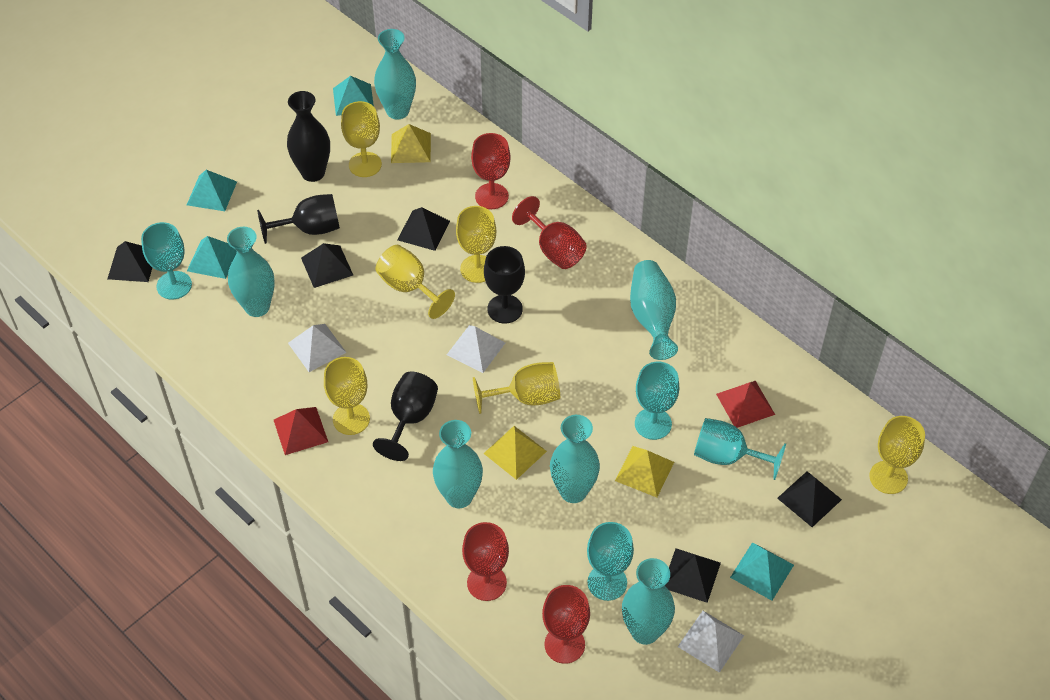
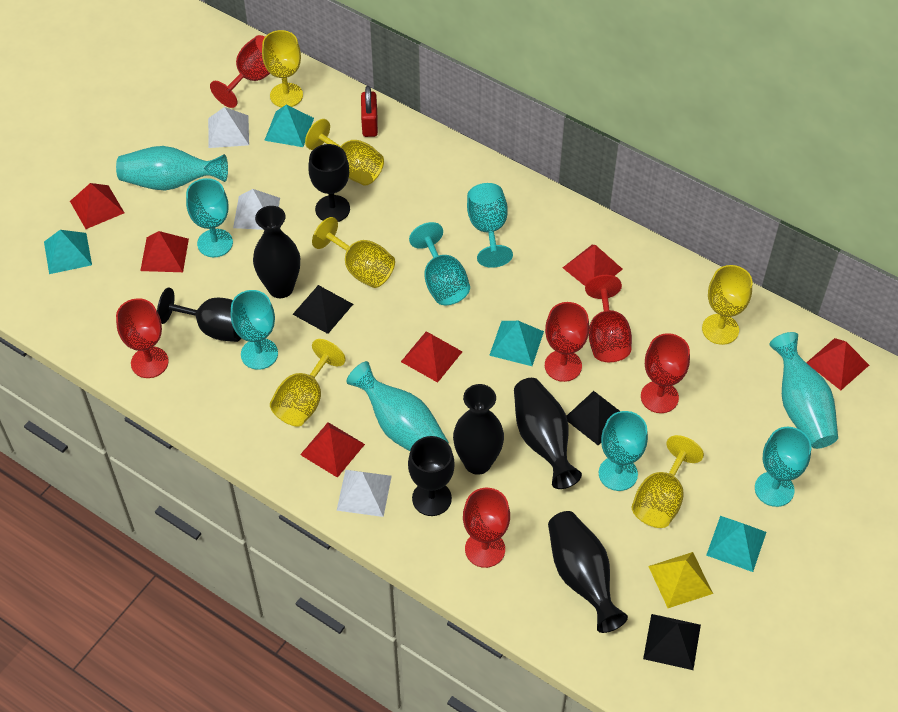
black pyramid: 5 -> 3
black vase: 1 -> 4
red goblet: 4 -> 6
red padlock: 0 -> 1
red pyramid: 2 -> 6
turquoise goblet: 4 -> 6
turquoise vase: 6 -> 3
yellow pyramid: 3 -> 1

